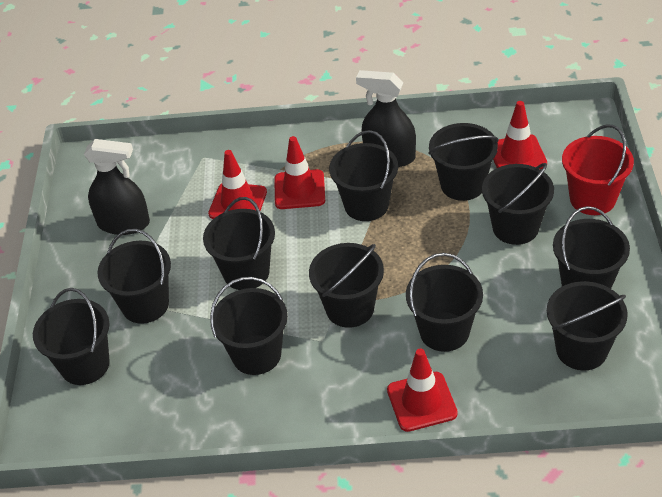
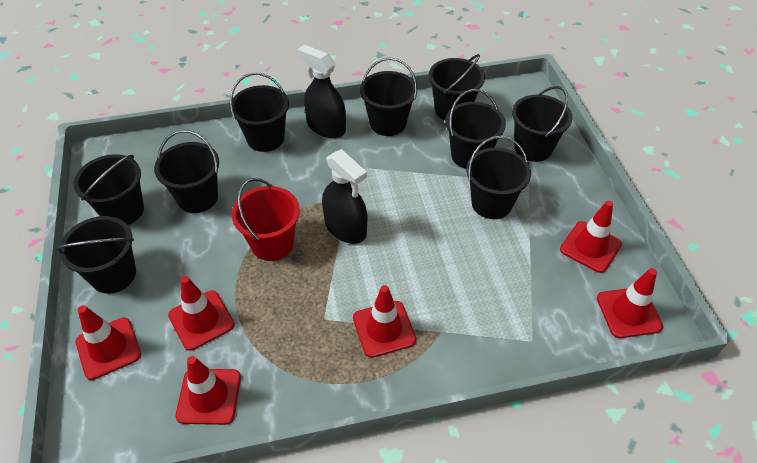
black bucket: 11 -> 9
red traffic cone: 4 -> 6

